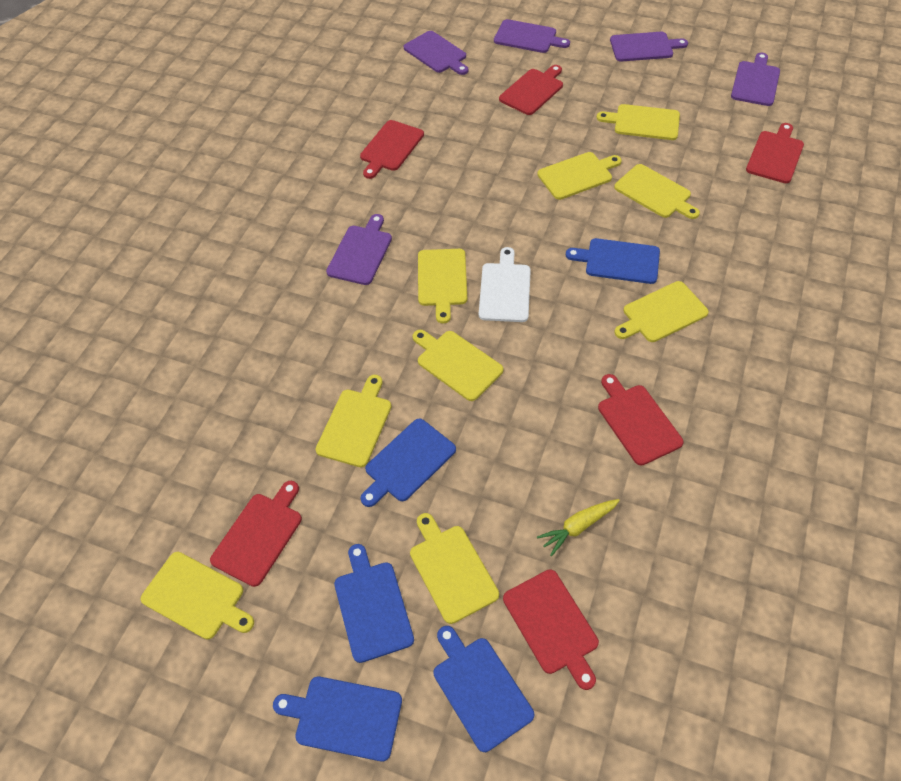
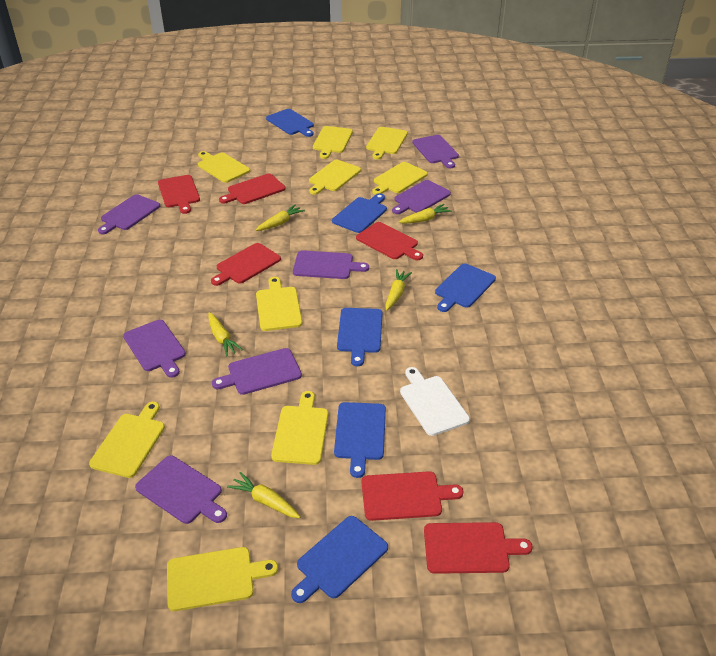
blue cutting board: 5 -> 6
purple cutting board: 5 -> 7
yellow carrot: 1 -> 5

